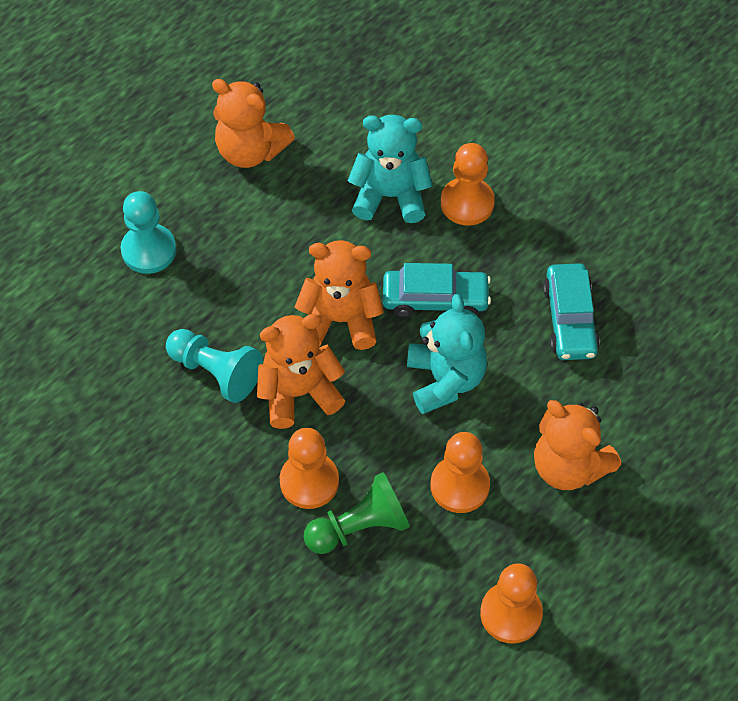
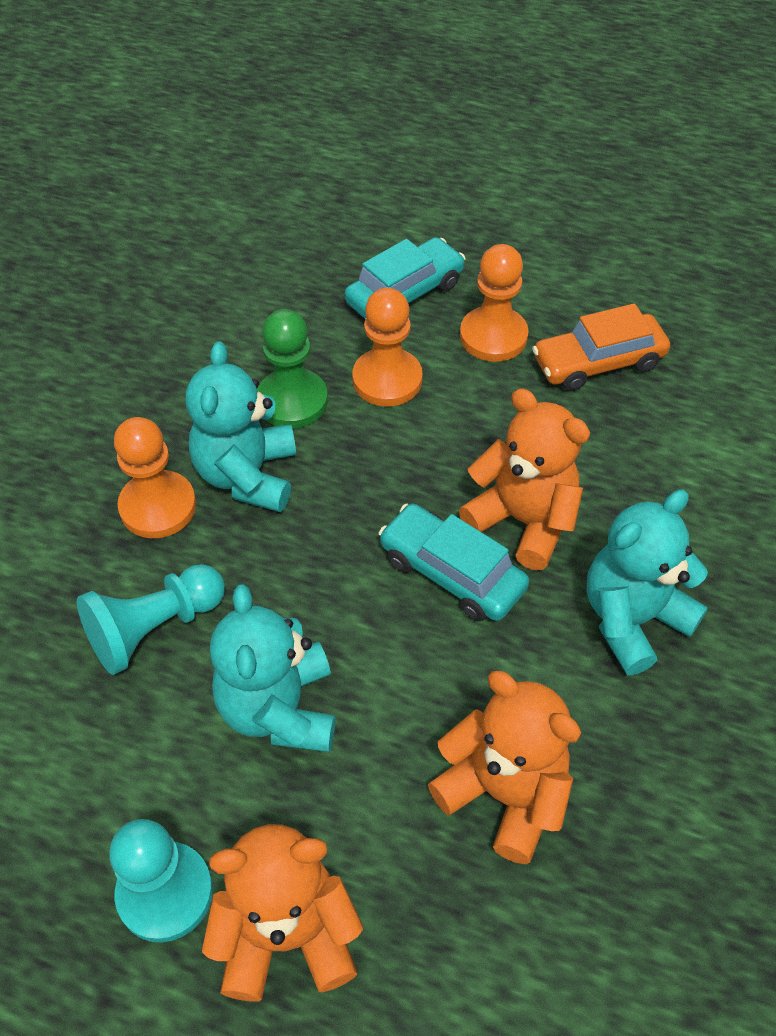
orange car: 0 -> 1
orange pawn: 4 -> 3
orange teddy bear: 4 -> 3
turquoise teddy bear: 2 -> 3

